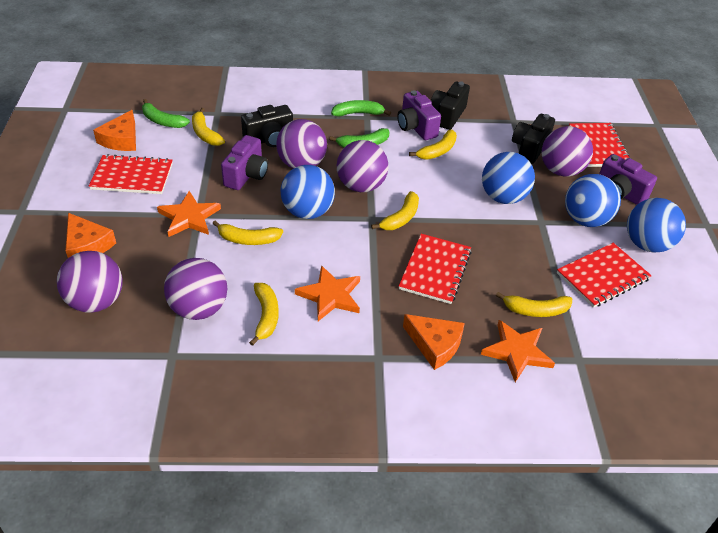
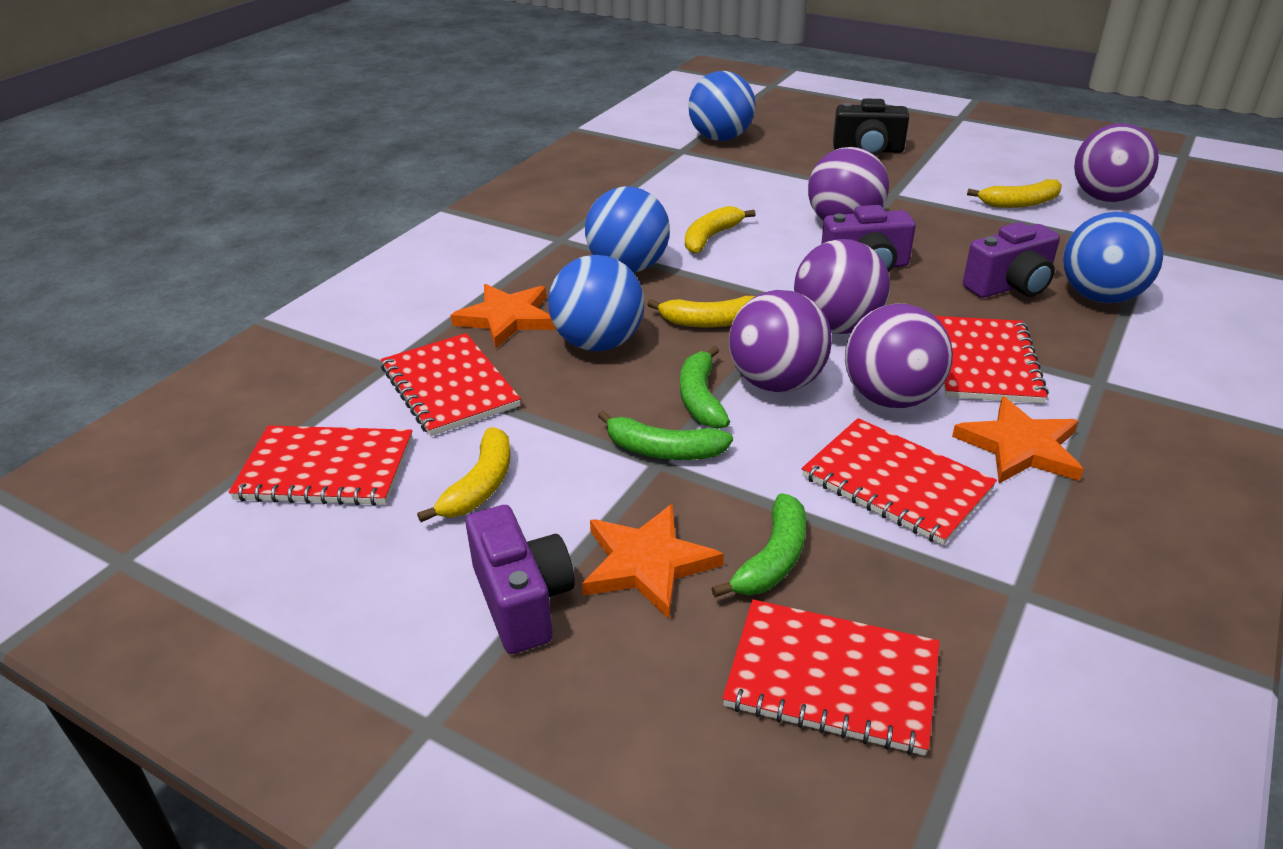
black camera: 3 -> 1
orange cheese: 3 -> 0
red notebook: 4 -> 5
yellow banana: 6 -> 4

